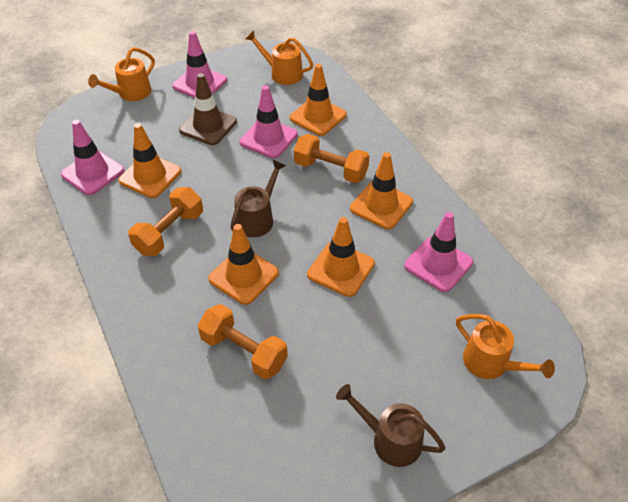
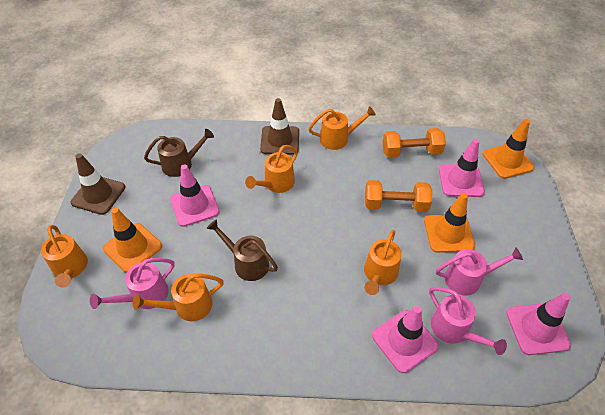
brown traffic cone: 1 -> 2
orange dumbbell: 3 -> 2
orange traffic cone: 5 -> 3
orange watering can: 3 -> 5
pink watering can: 0 -> 3

